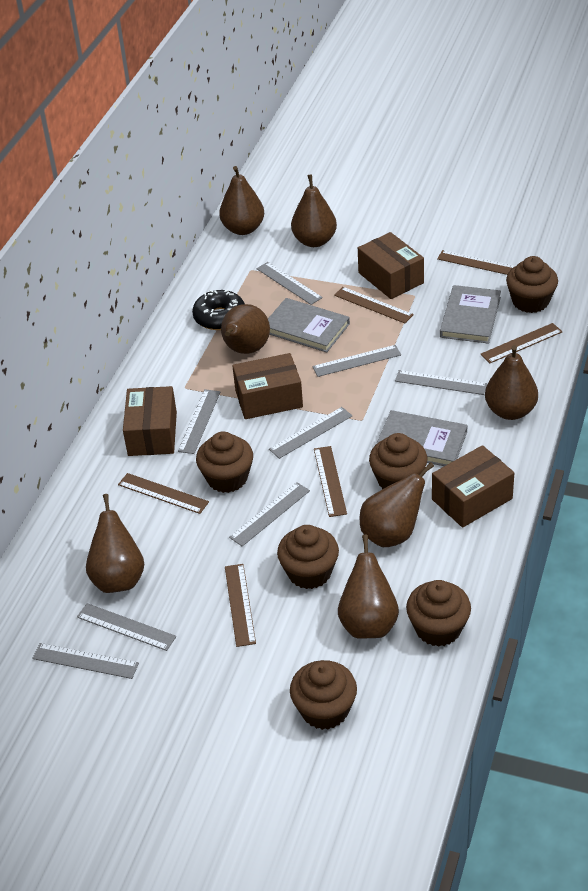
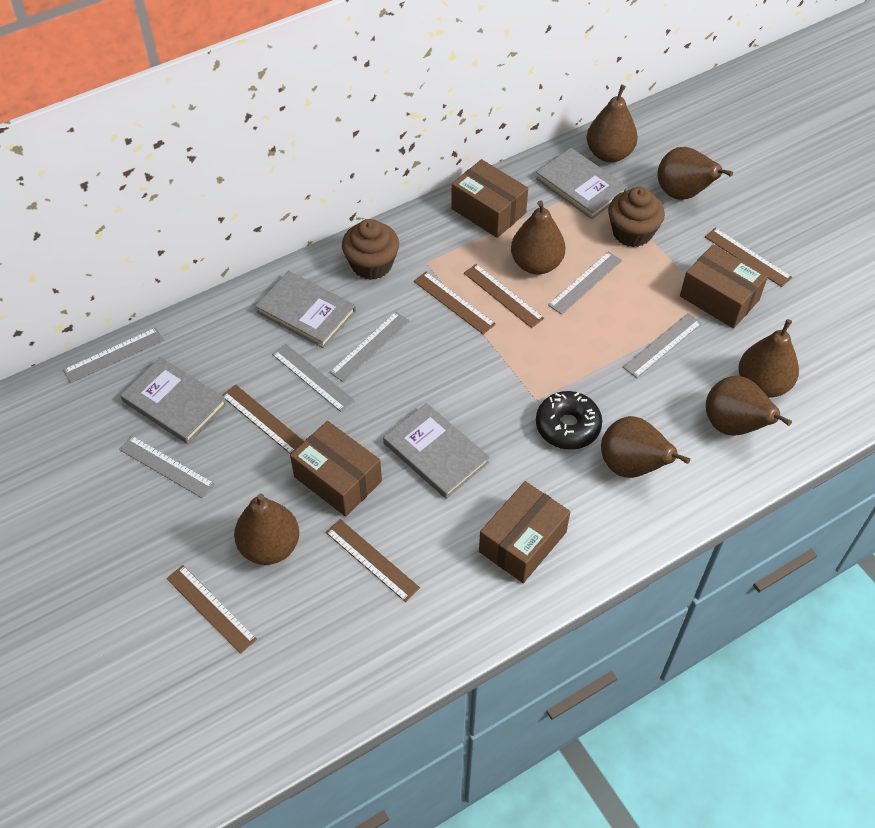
brown cupcake: 6 -> 2
grey book: 3 -> 4
grey ruler: 8 -> 6

